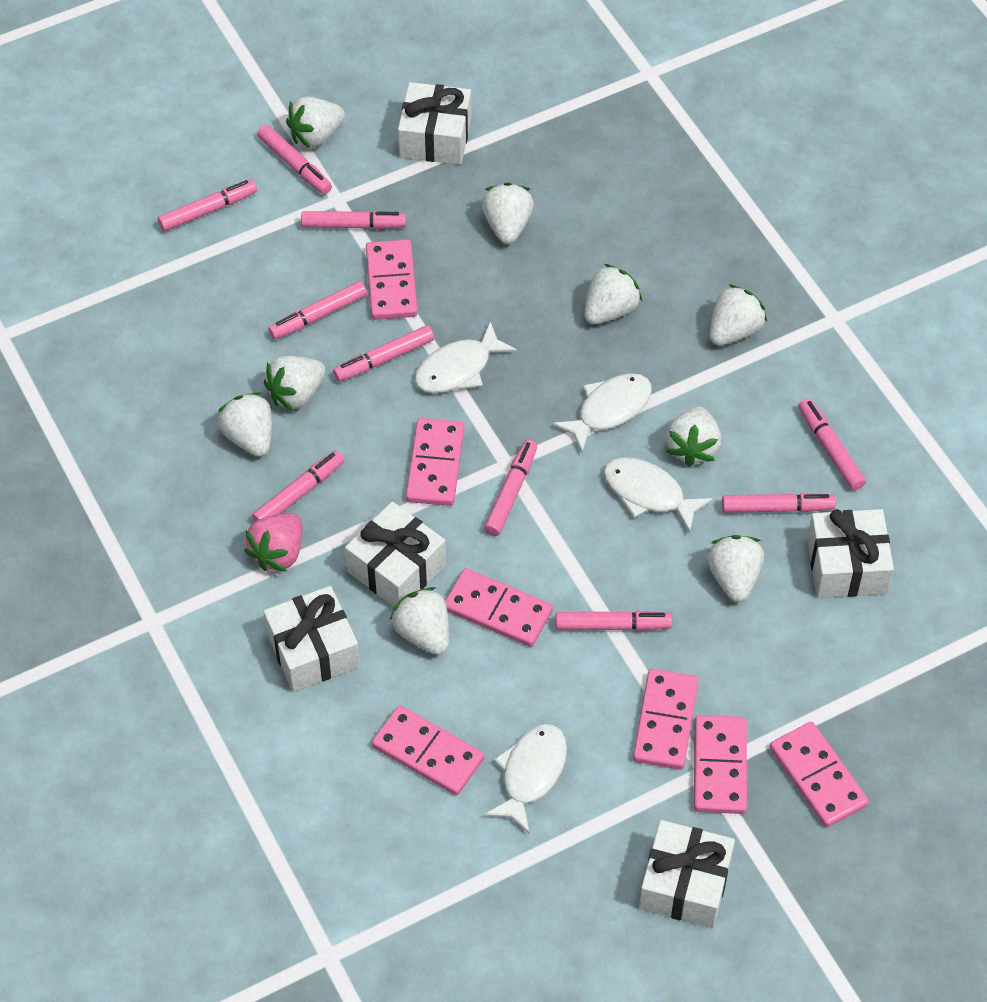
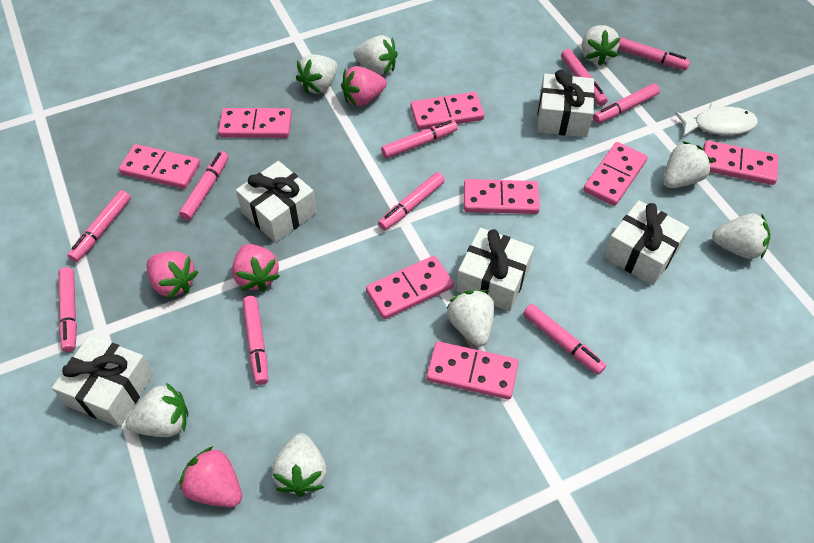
pink domino: 7 -> 8
pink strawberry: 1 -> 4
white fish: 4 -> 1
white strawberry: 9 -> 8

